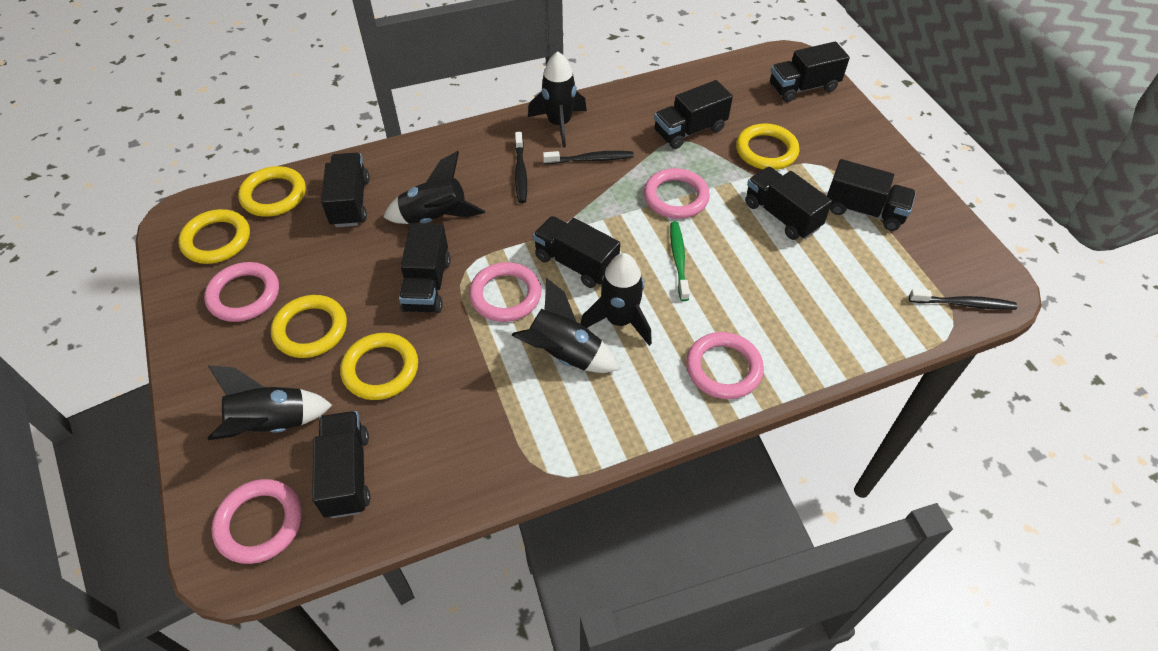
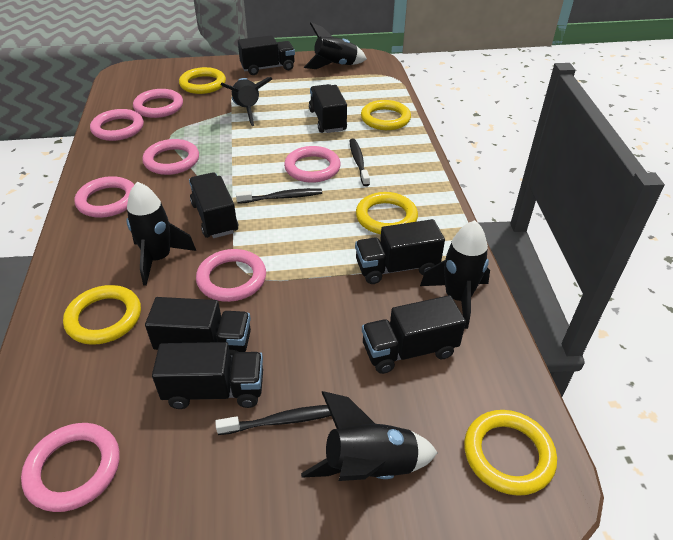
black truck: 8 -> 7
green toothbrush: 1 -> 0
pink ring: 5 -> 7

